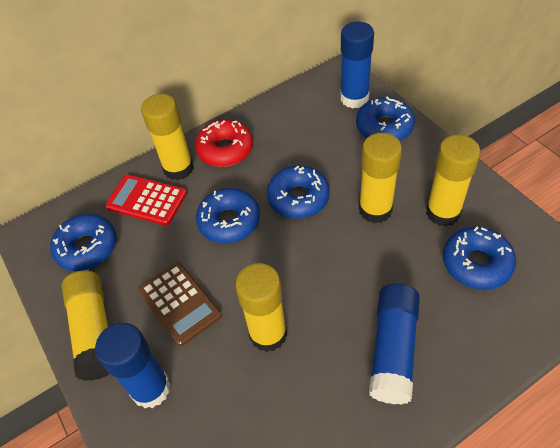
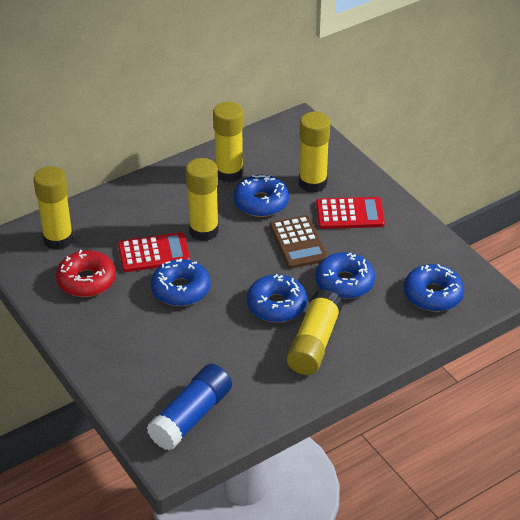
blue glue stick: 3 -> 1
red calculator: 1 -> 2

